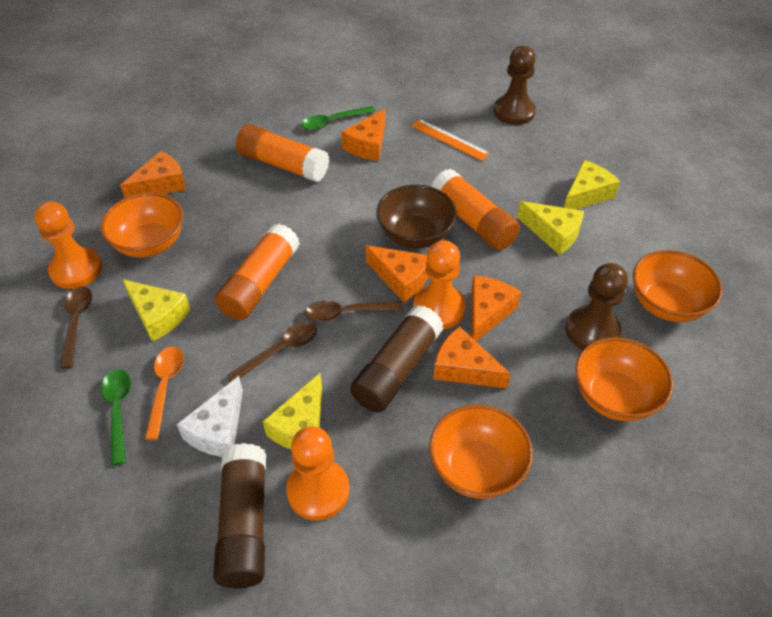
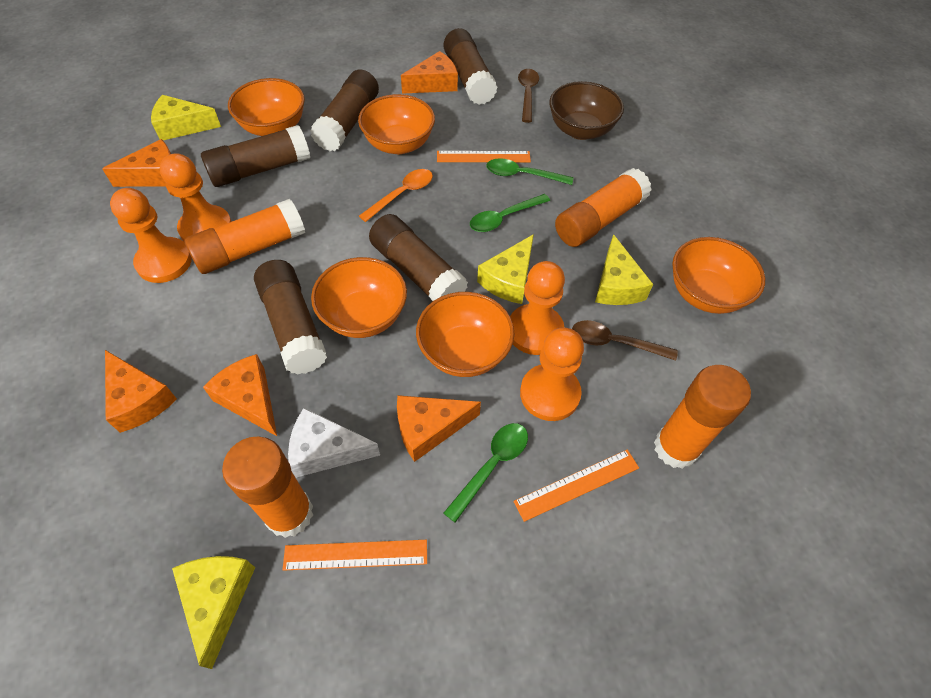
brown glue stick: 2 -> 5
brown pawn: 2 -> 0
brown spoon: 3 -> 2
green spoon: 2 -> 3
orange bowl: 4 -> 5
orange glue stick: 3 -> 4
orange pawn: 3 -> 4
orange ruler: 1 -> 3

